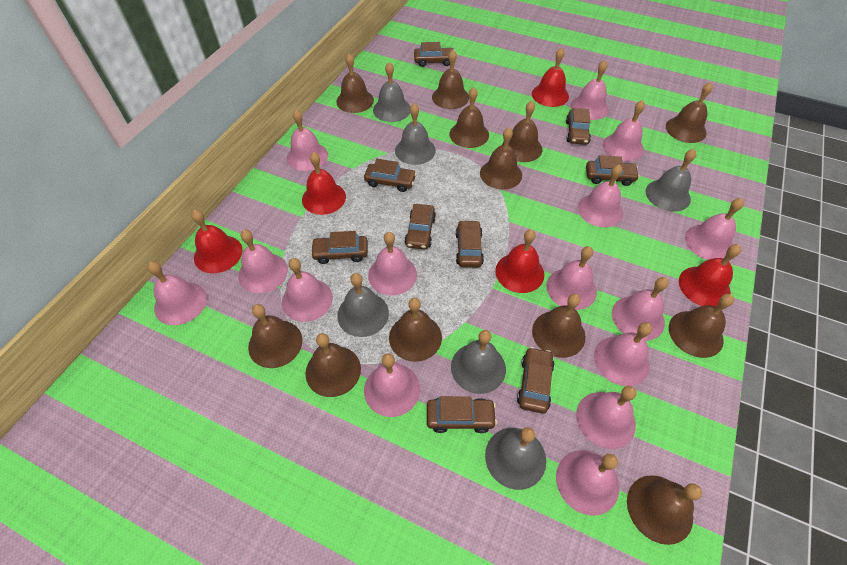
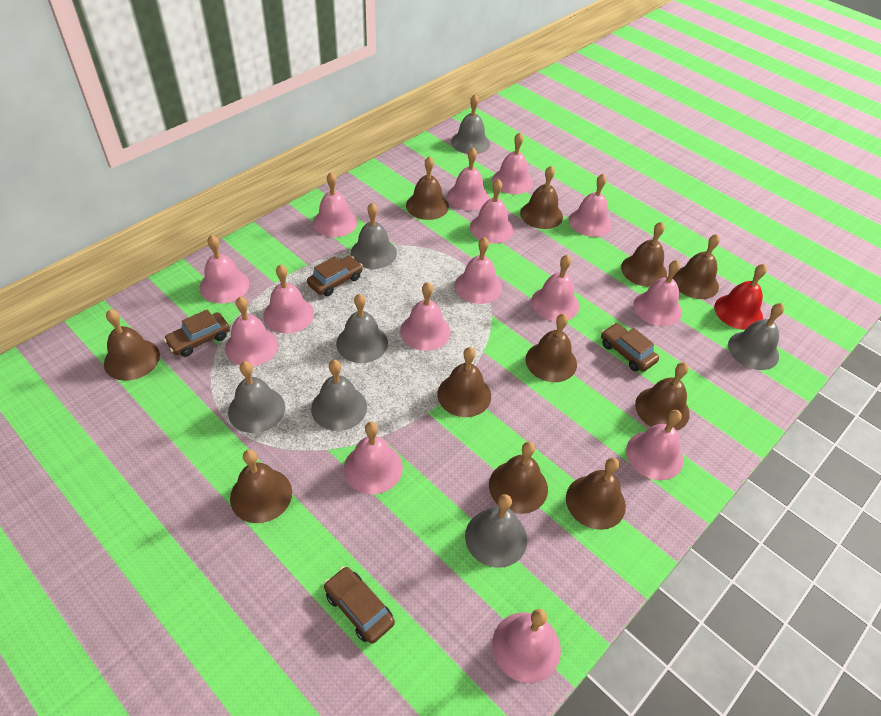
brown bell: 12 -> 11
brown car: 9 -> 4
grey bell: 6 -> 7
red bell: 5 -> 1

